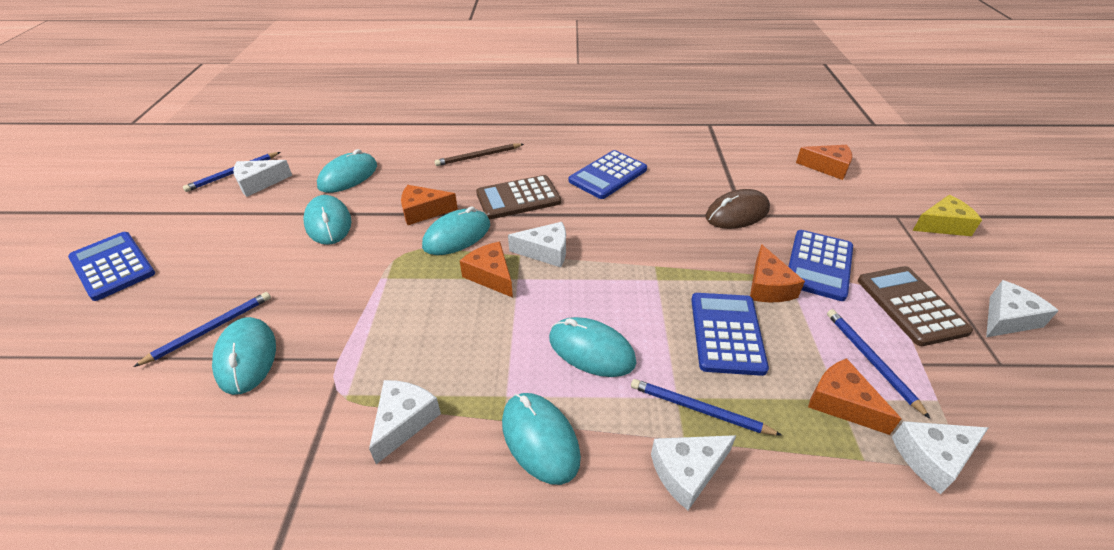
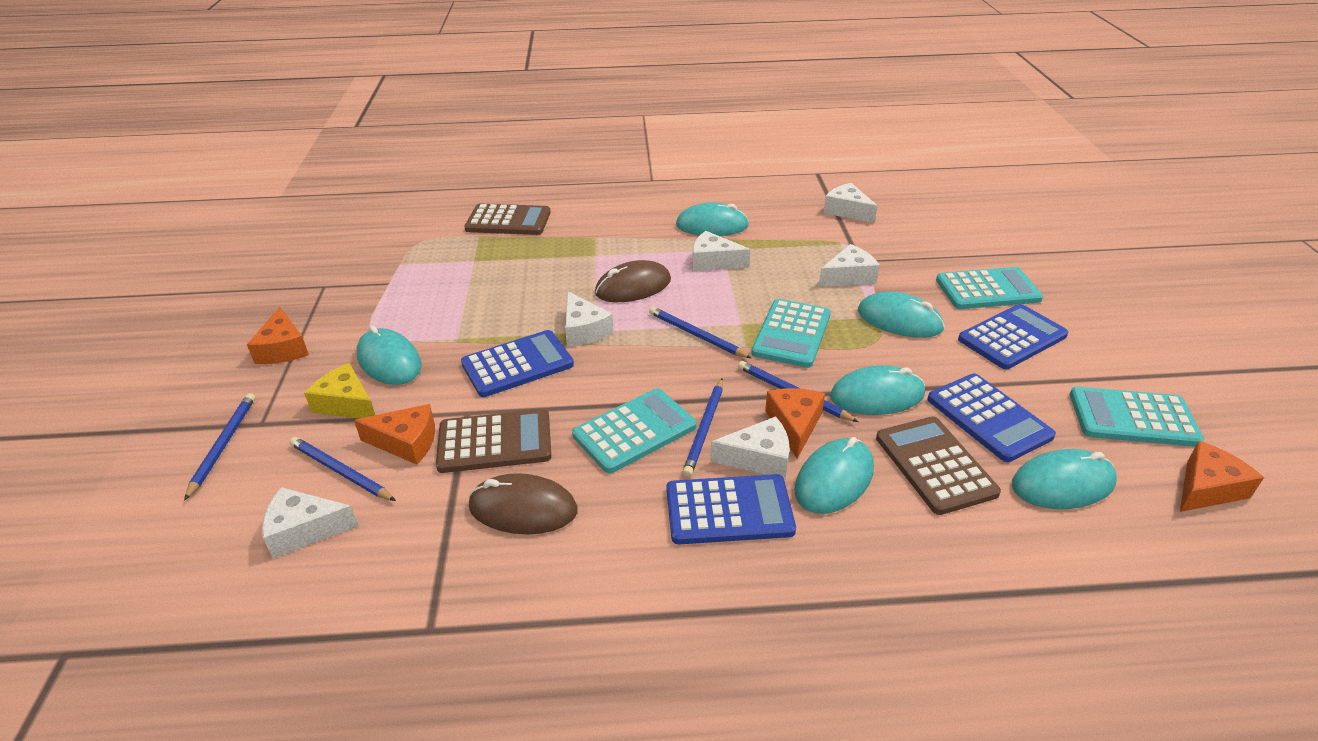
blue pencil: 4 -> 5
brown calculator: 2 -> 3
brown mouse: 1 -> 2
brown pencil: 1 -> 0
orange cheese: 5 -> 4
turquoise calculator: 0 -> 4

